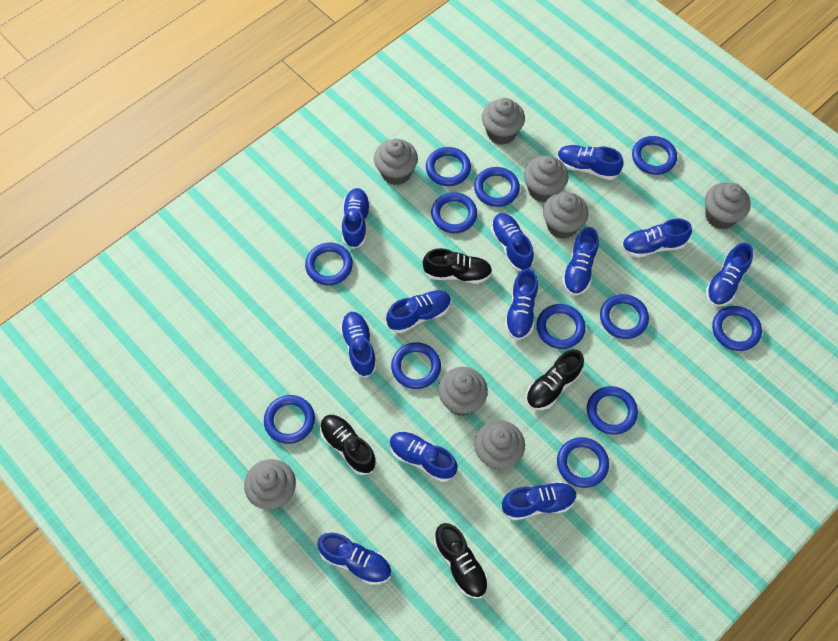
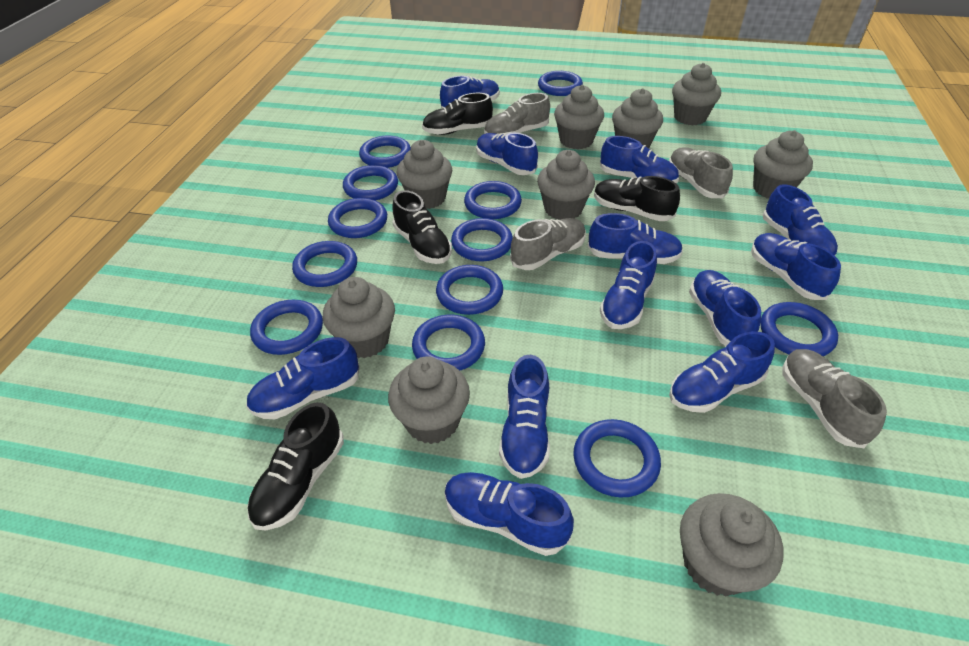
grey cupcake: 8 -> 9
grey shoe: 0 -> 4

